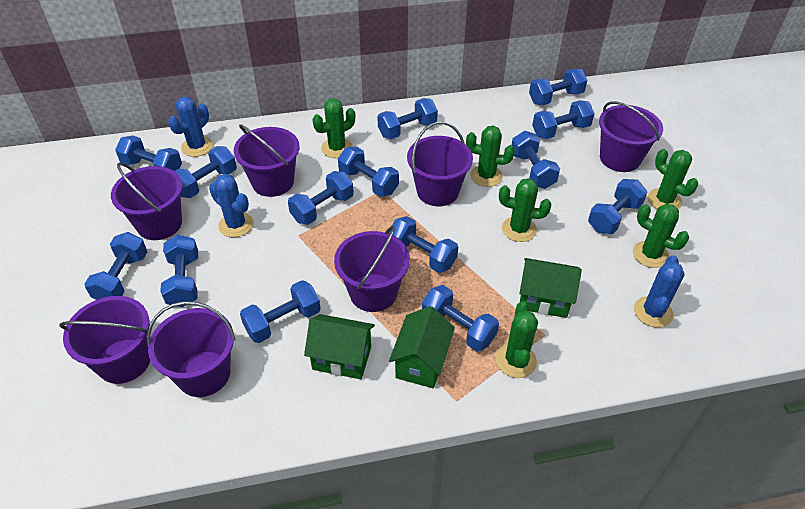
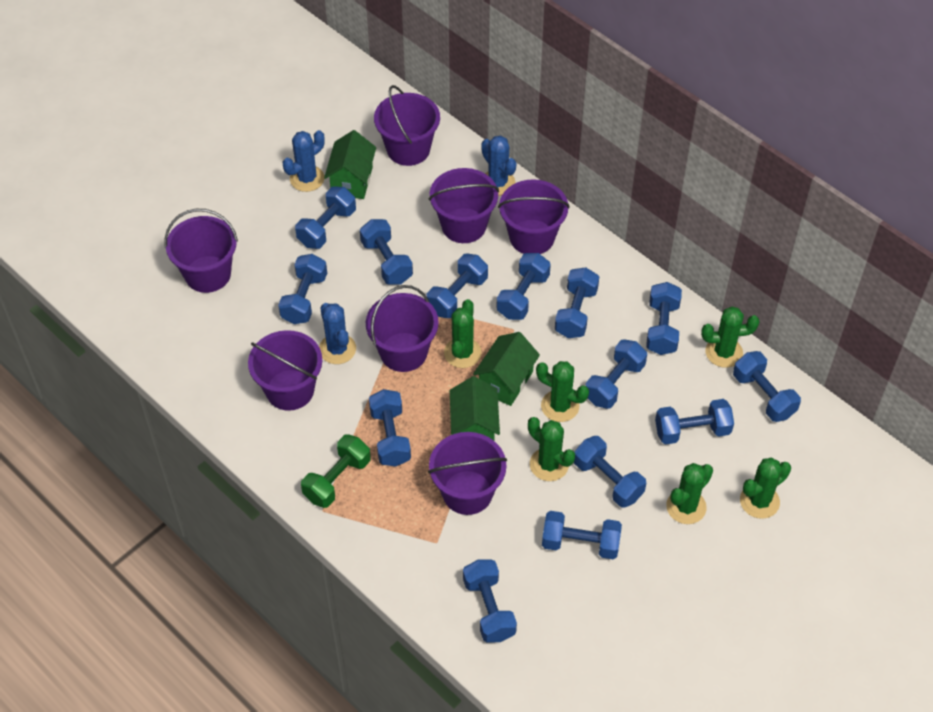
green dumbbell: 0 -> 1

